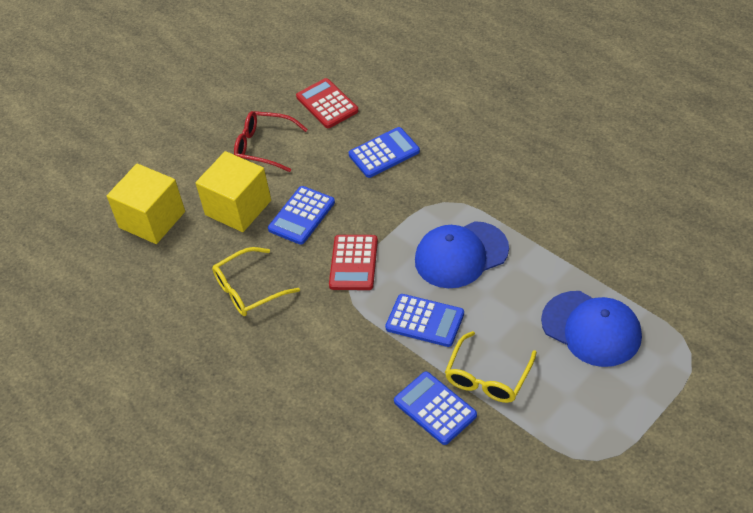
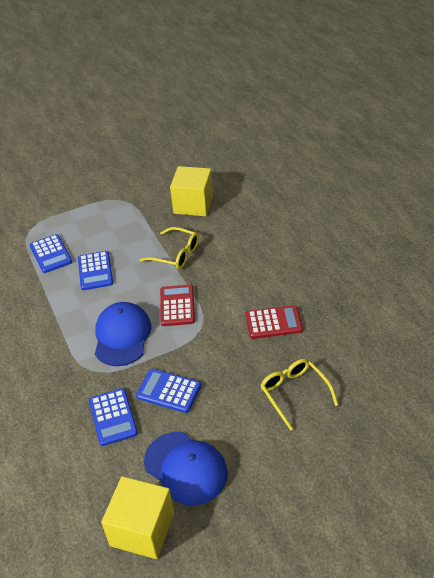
red glasses: 1 -> 0

